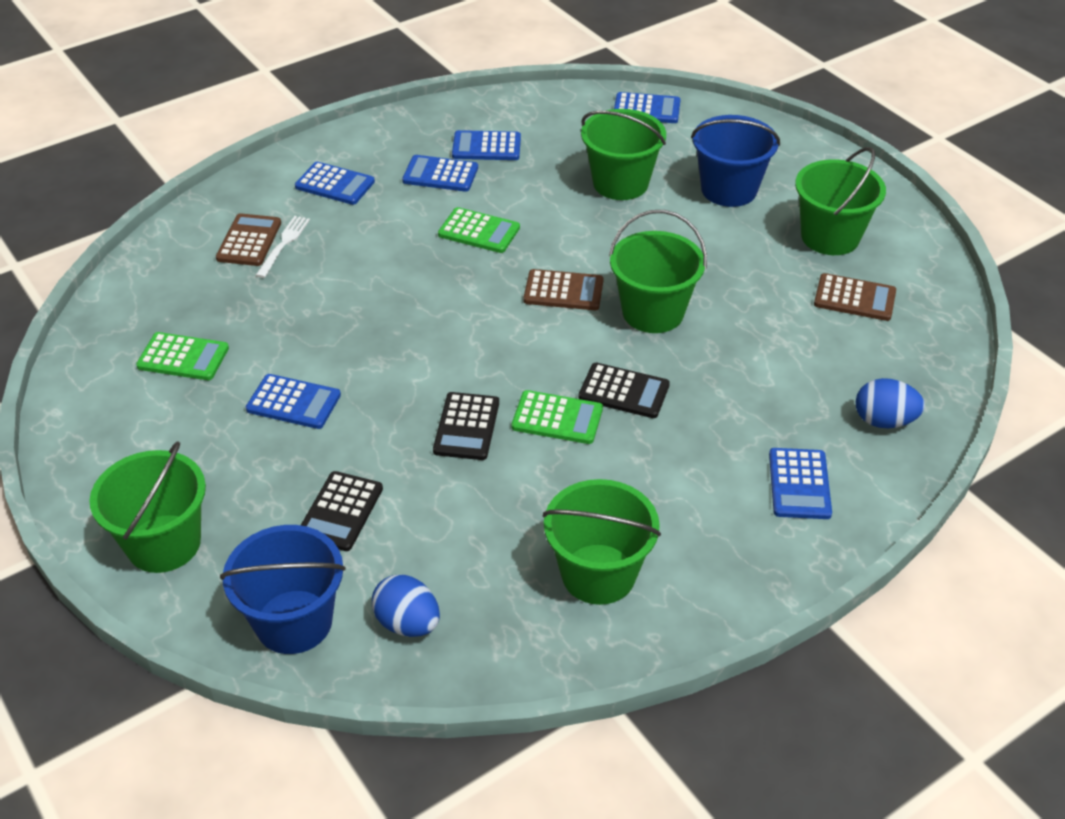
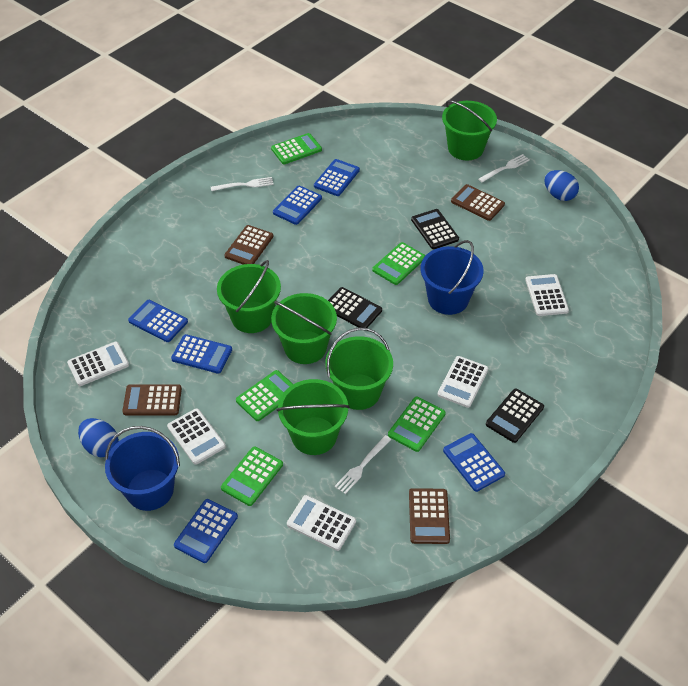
brown calculator: 3 -> 4
green calculator: 3 -> 5
white calculator: 0 -> 5
white fork: 1 -> 3

